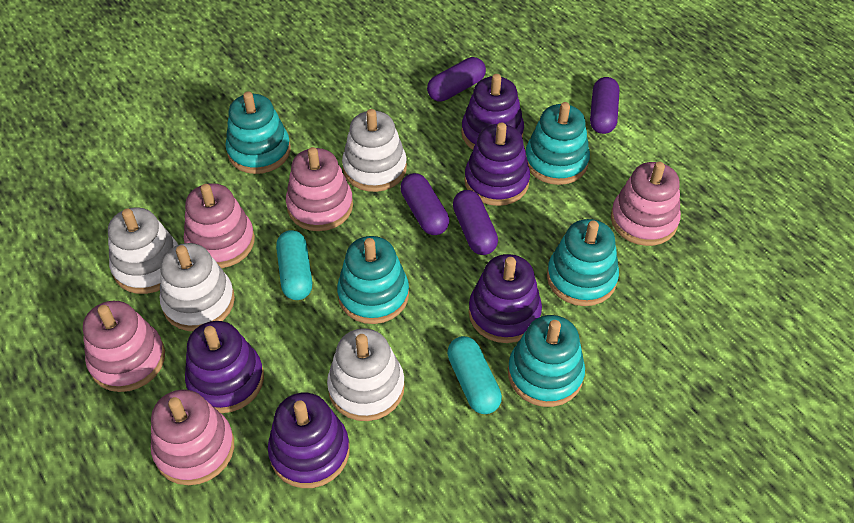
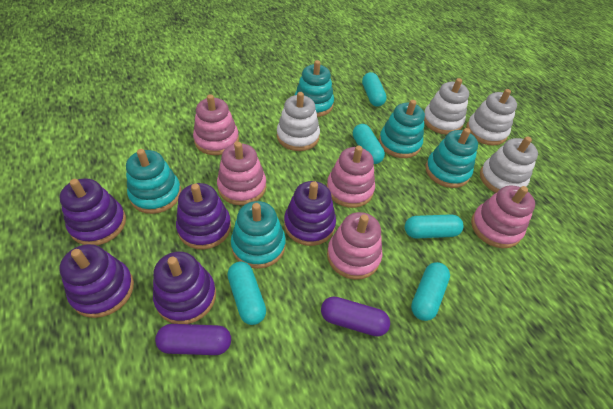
purple capsule: 4 -> 2
turquoise capsule: 2 -> 5

